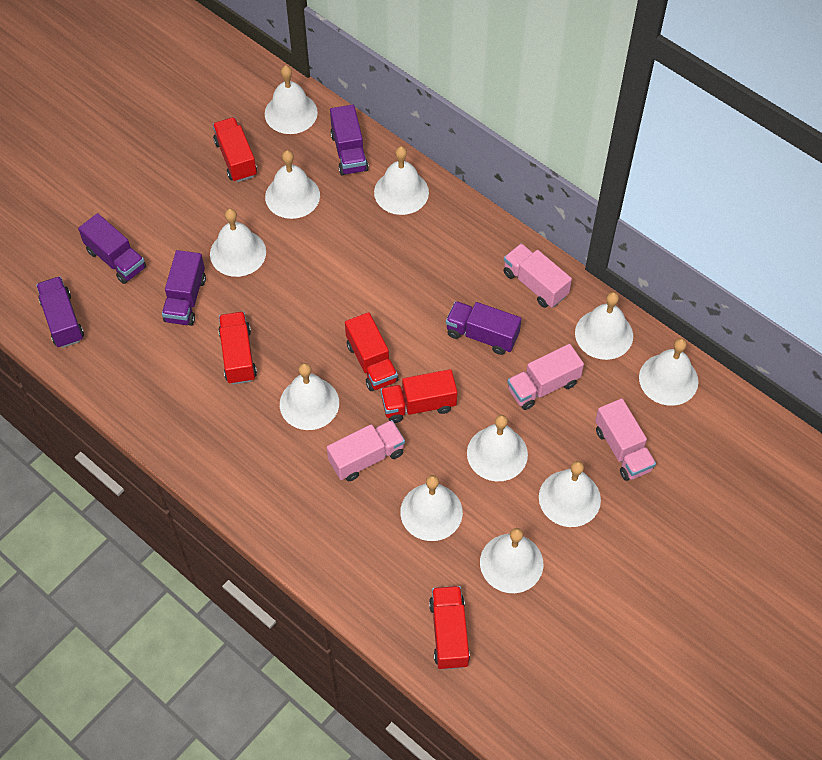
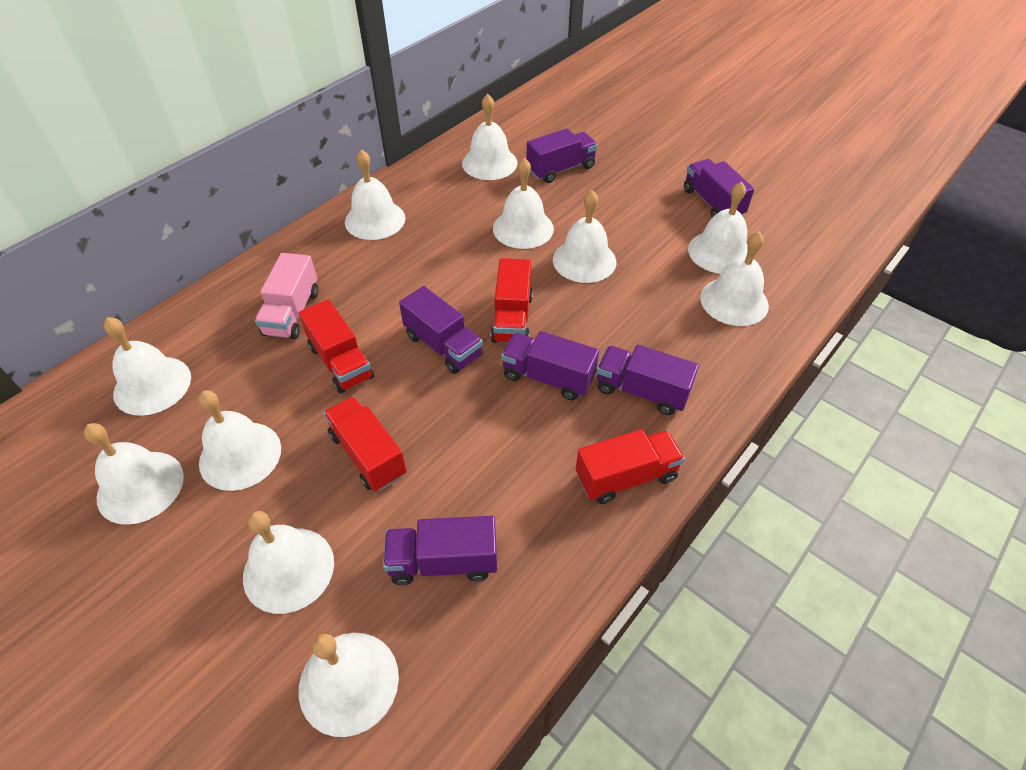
pink truck: 4 -> 1
purple truck: 5 -> 6
red truck: 5 -> 4

